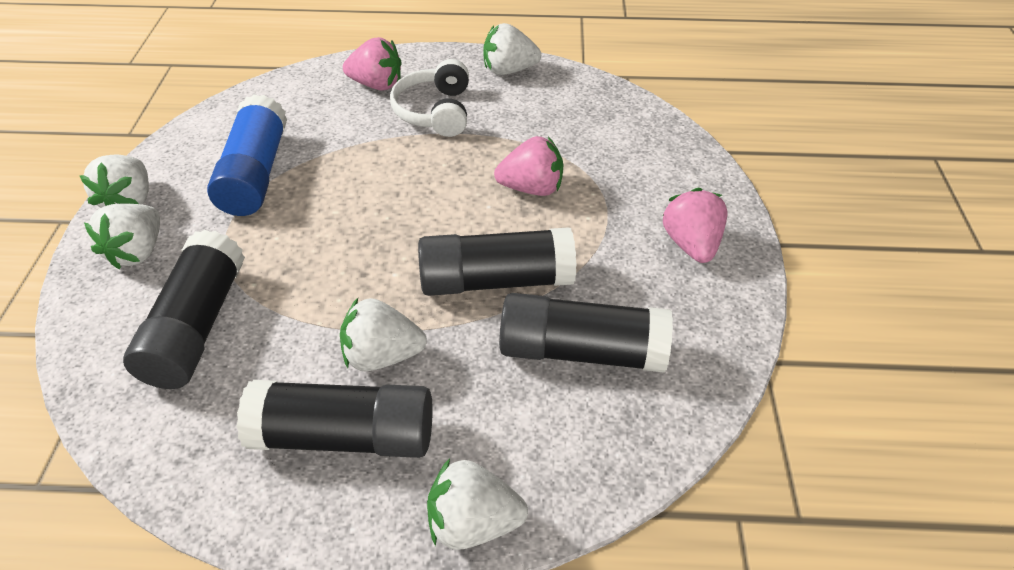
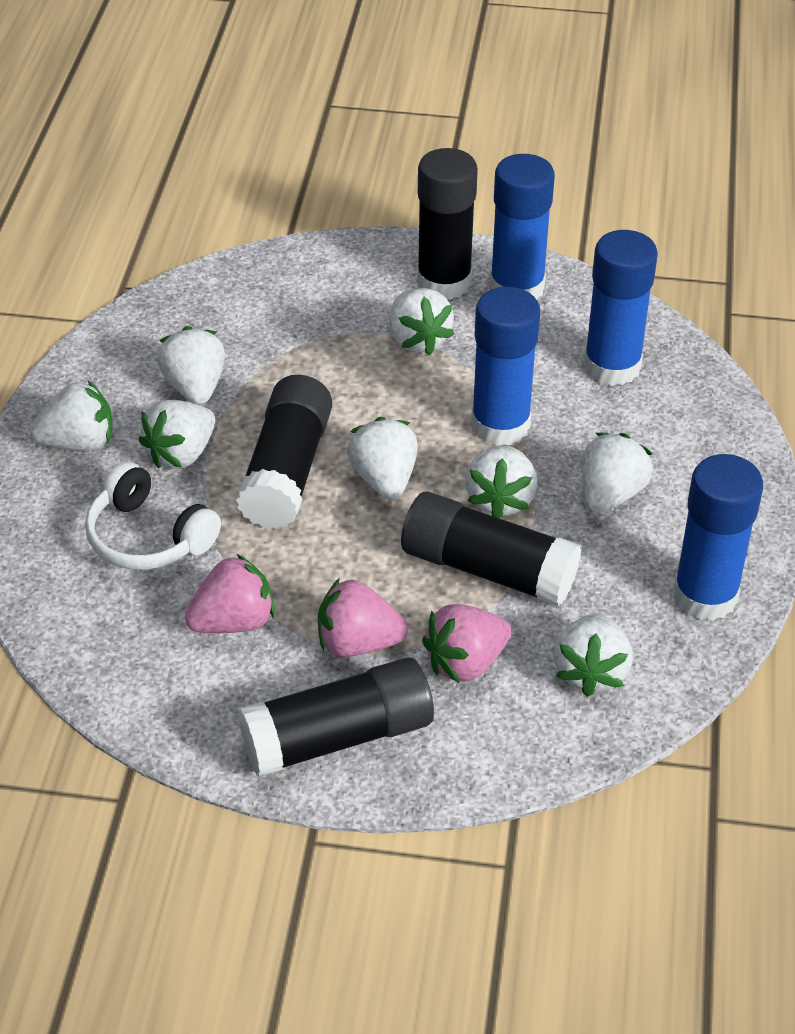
blue glue stick: 1 -> 4
white strawberry: 5 -> 8

